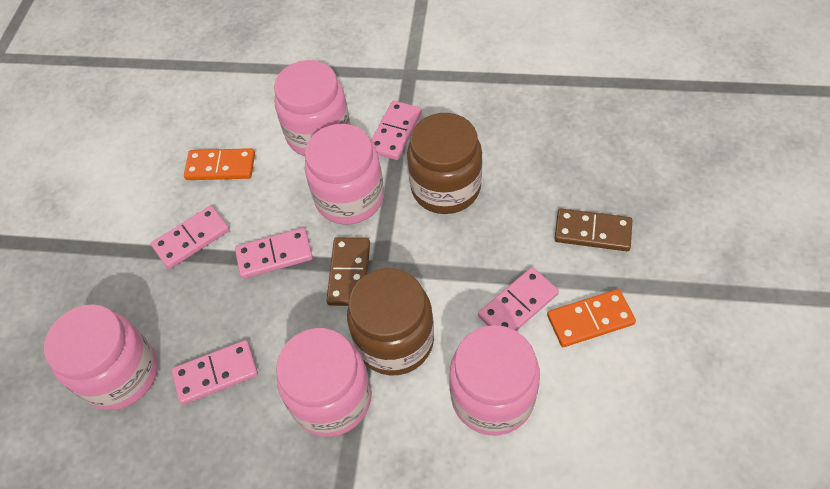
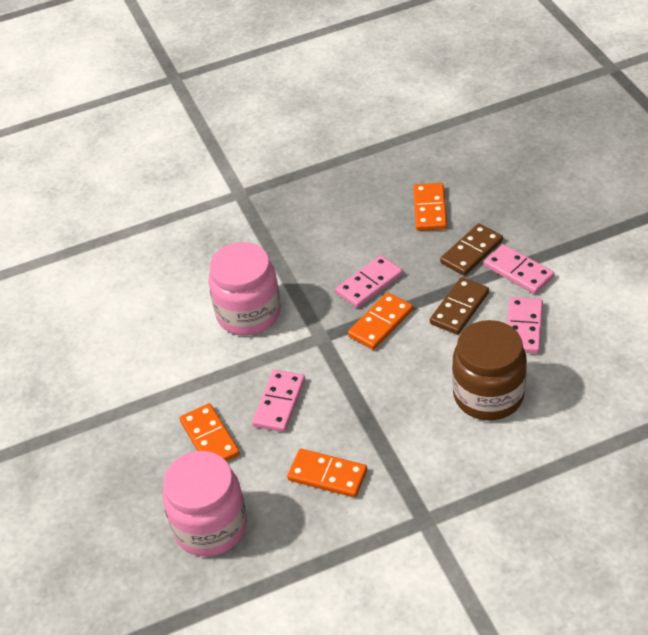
brown jar: 2 -> 1
orange domino: 2 -> 4
pink domino: 5 -> 4
pink jar: 5 -> 2

